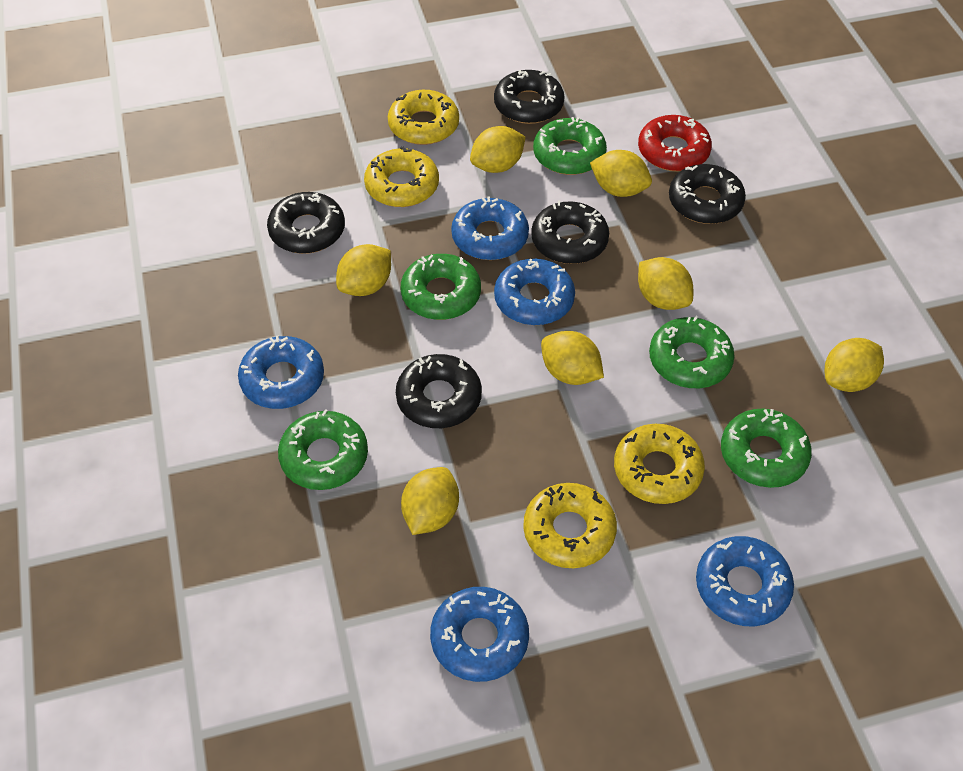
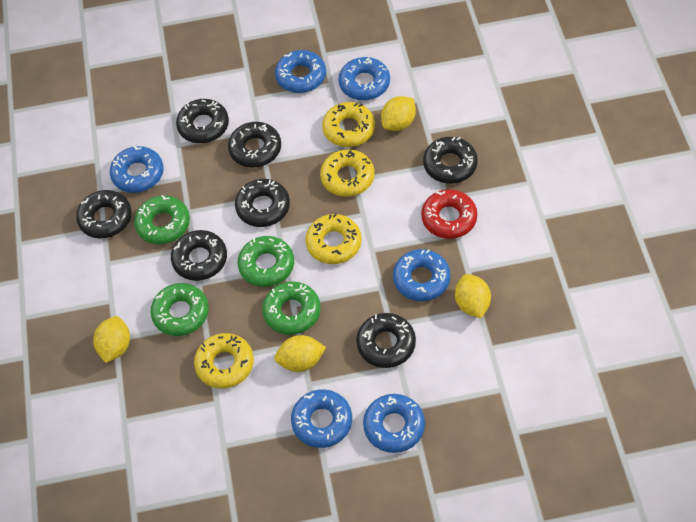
black donut: 5 -> 7
blue donut: 5 -> 6
green donut: 5 -> 4
yellow lemon: 7 -> 4

